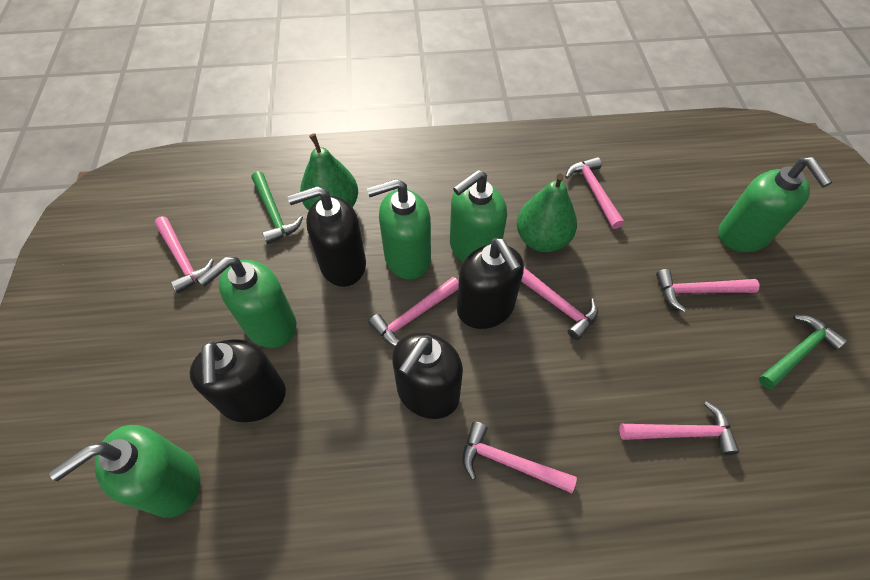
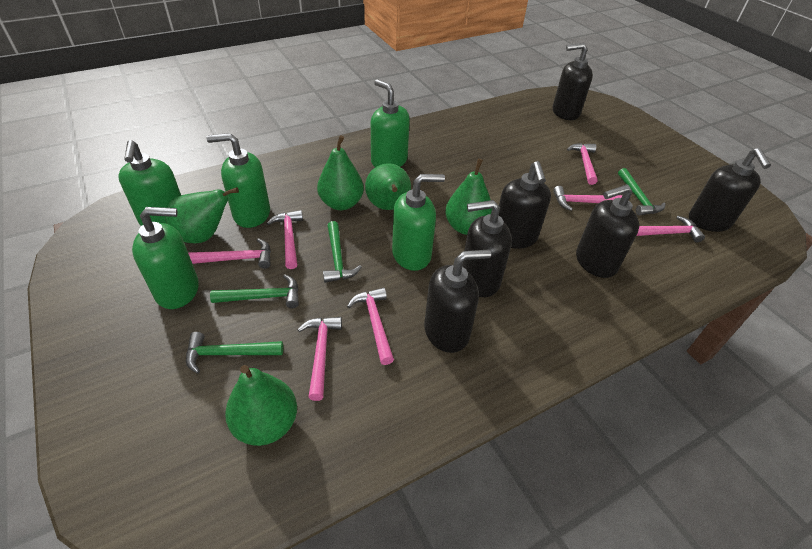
black soap dispenser: 4 -> 6
green hammer: 2 -> 4
green pear: 2 -> 5

